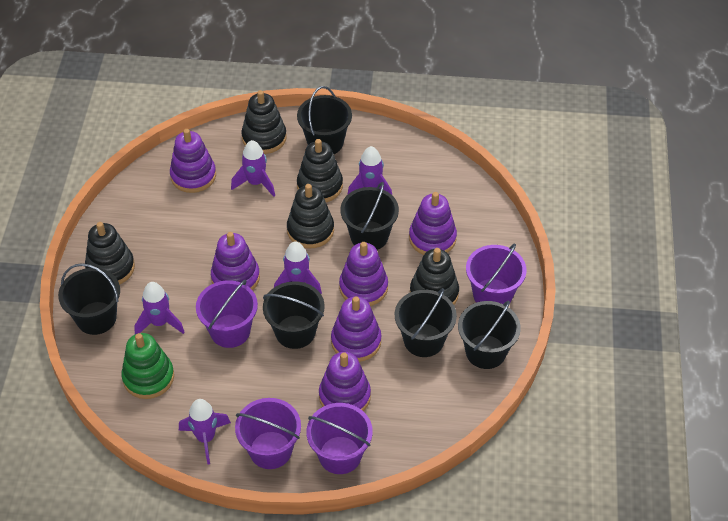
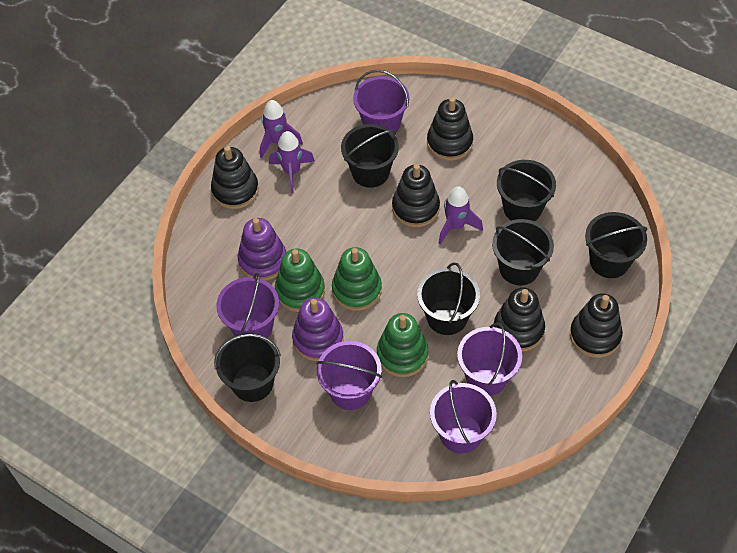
green stacking toy: 1 -> 3
purple bucket: 4 -> 5
purple rocket: 5 -> 3
purple stacking toy: 6 -> 2

